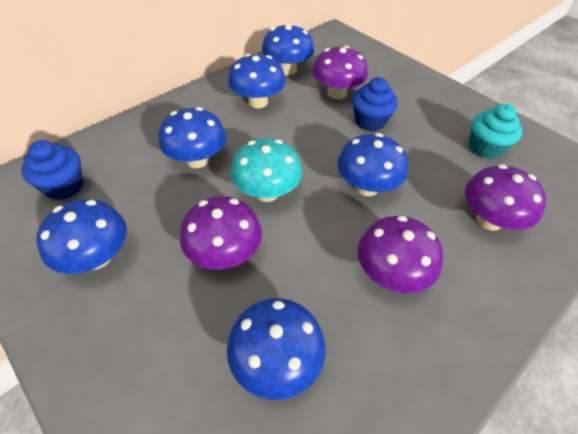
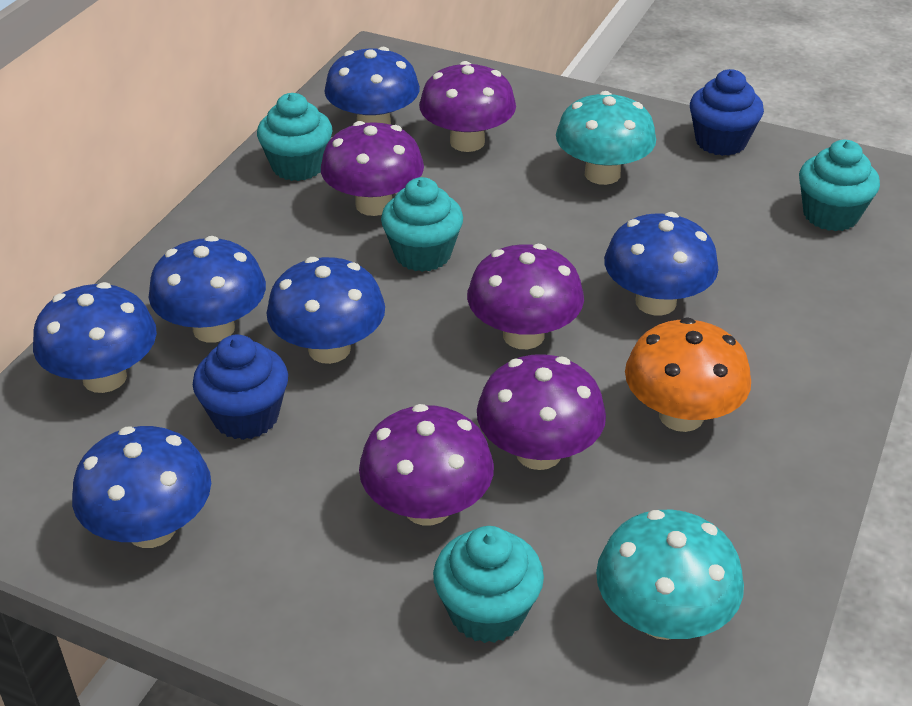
orange mushroom: 0 -> 1
purple mushroom: 4 -> 5
turquoise cupcake: 1 -> 4
turquoise mushroom: 1 -> 2

